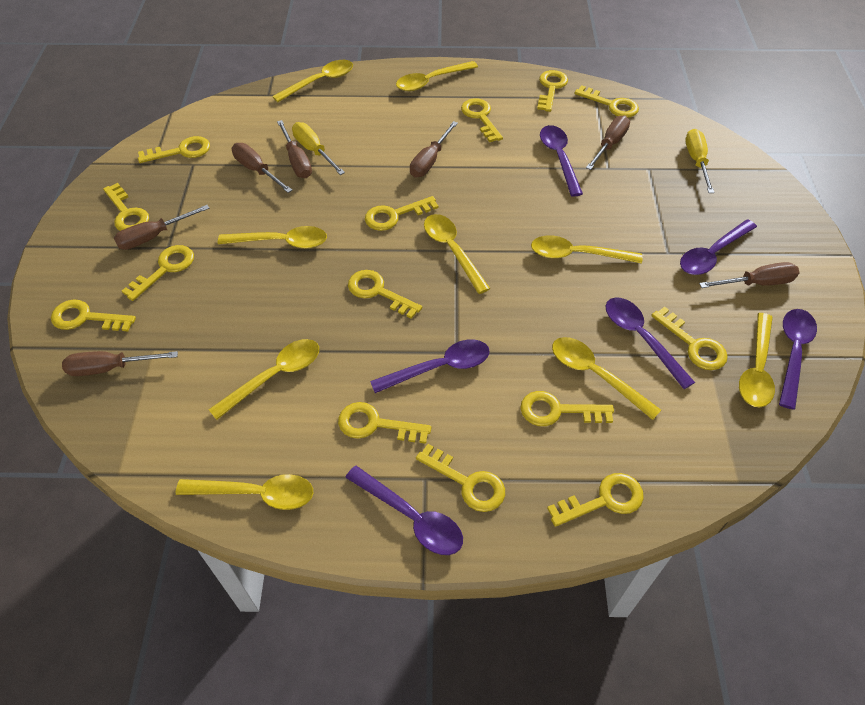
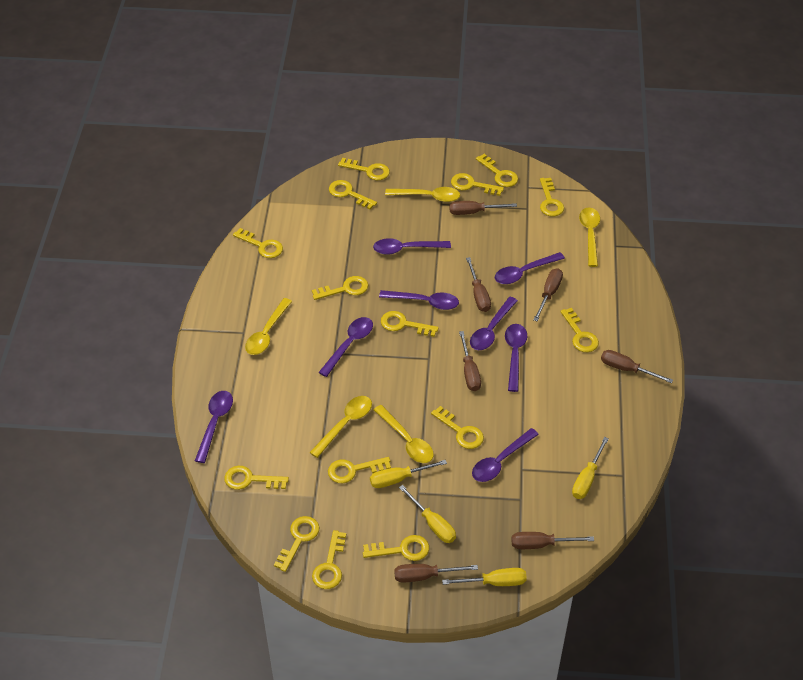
purple spoon: 6 -> 8
yellow key: 14 -> 15
yellow screwdriver: 2 -> 4
yellow spoon: 9 -> 5

